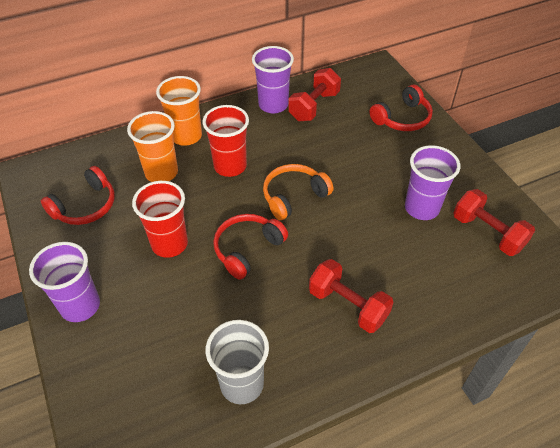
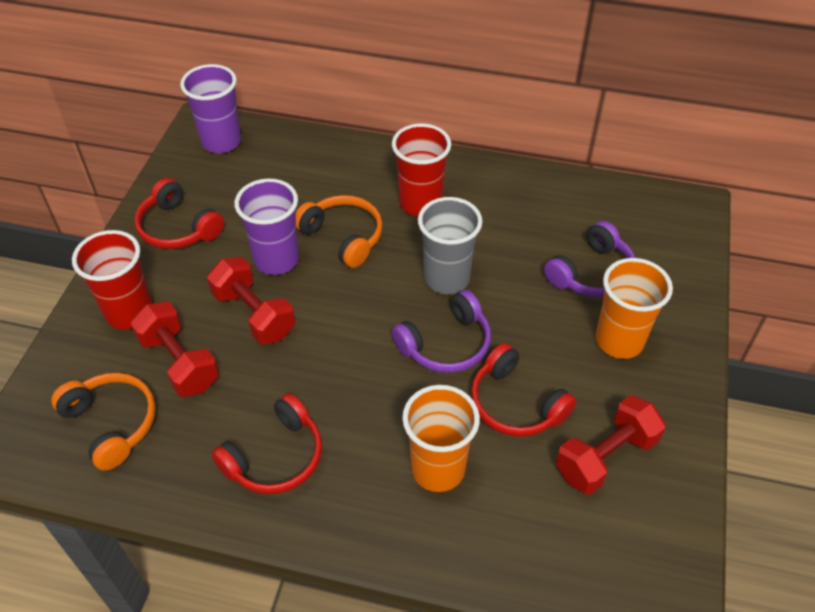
orange headphones: 1 -> 2
purple cup: 3 -> 2
purple headphones: 0 -> 2

